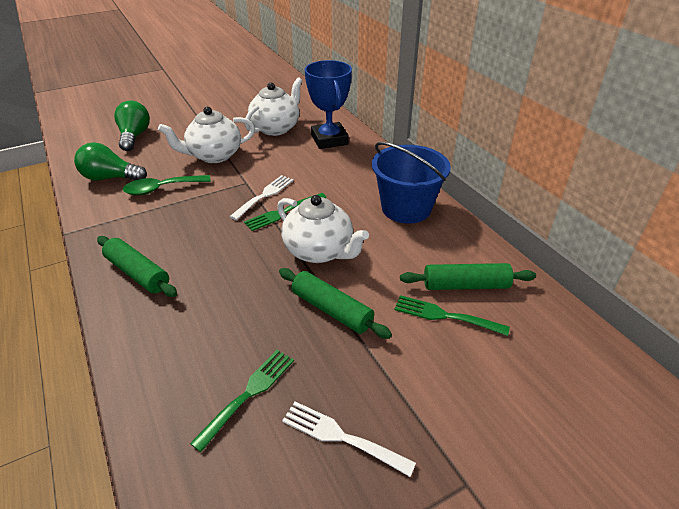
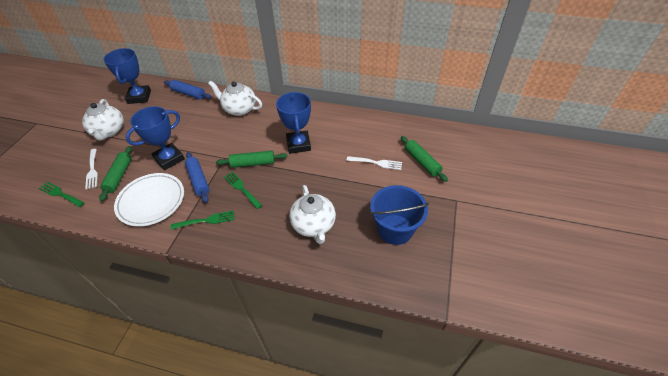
blue rolling pin: 0 -> 2
blue trophy: 1 -> 3
green light bulb: 2 -> 0
green spoon: 1 -> 0
white plate: 0 -> 1

